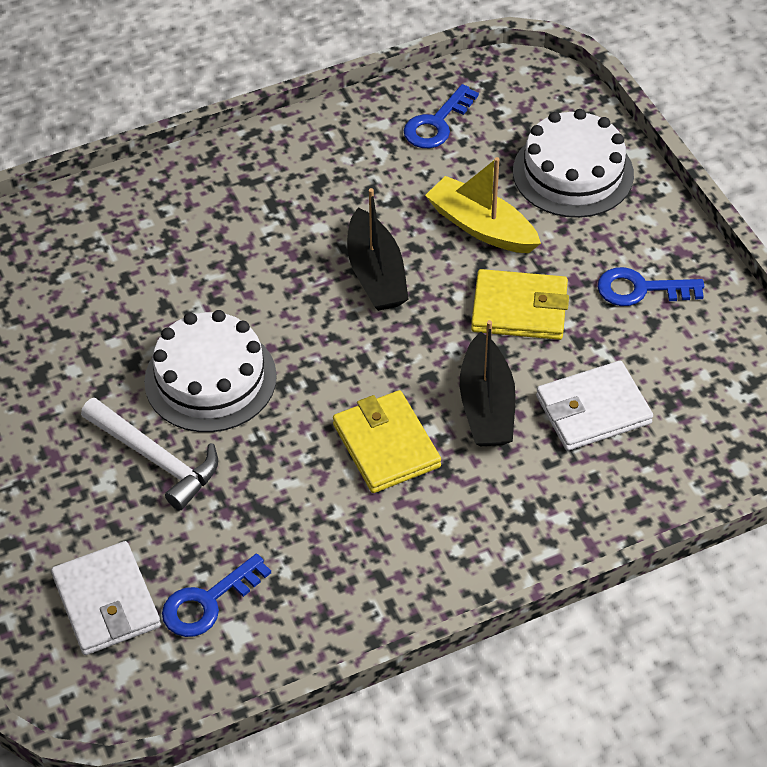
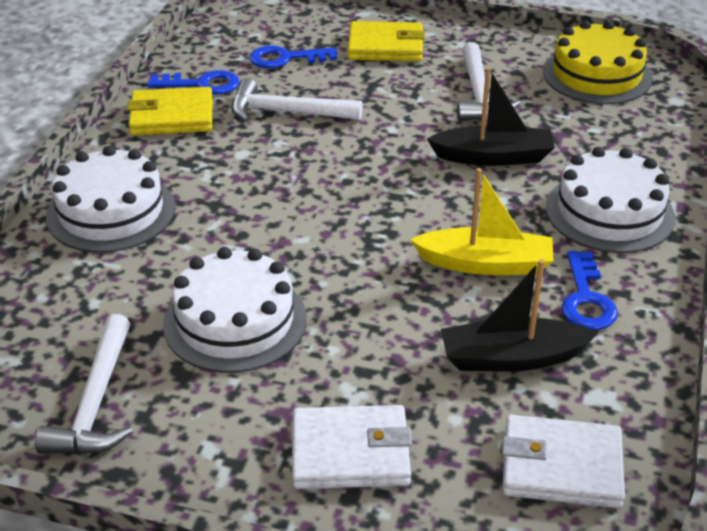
white cake: 2 -> 3
white hammer: 1 -> 3
yellow cake: 0 -> 1

